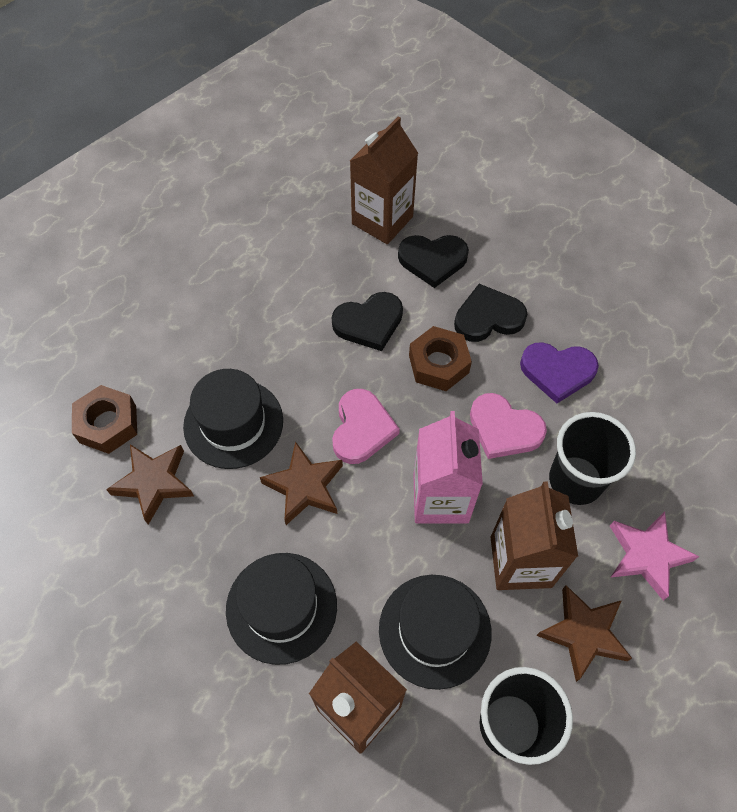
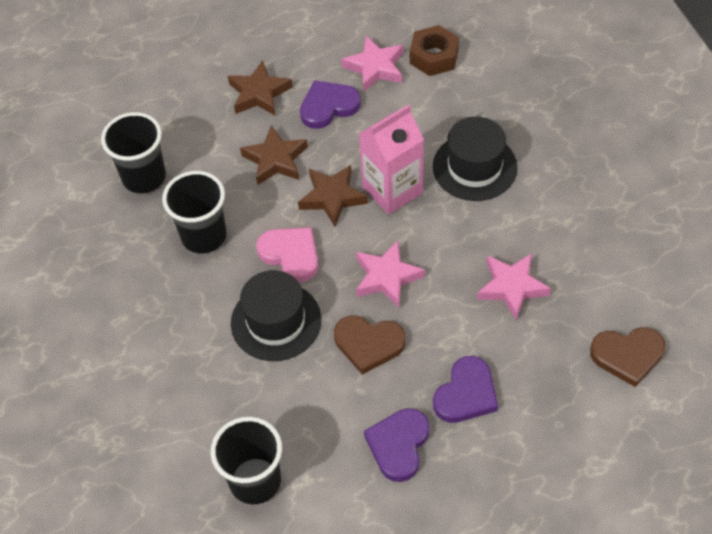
black cup: 2 -> 3
black hat: 3 -> 2
black heart: 3 -> 0
brown carton: 3 -> 0
brown heart: 0 -> 2
brown nut: 2 -> 1
pink heart: 2 -> 1
pink star: 1 -> 3
purple heart: 1 -> 3

